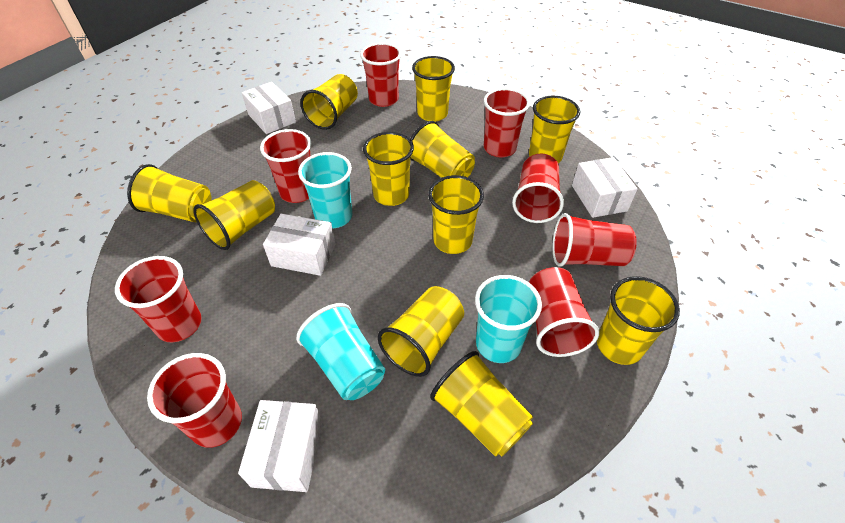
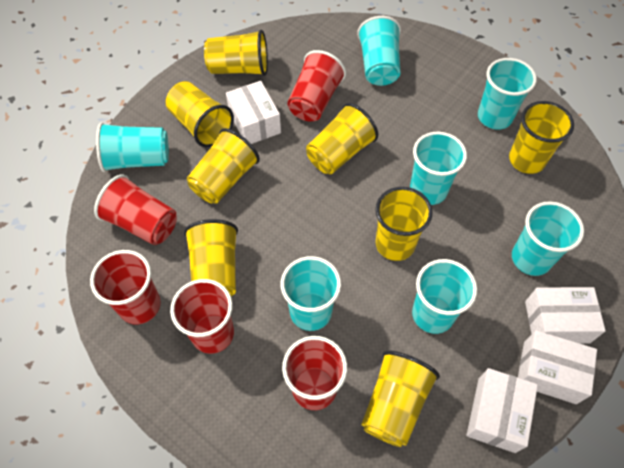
red cup: 8 -> 5
turquoise cup: 3 -> 7
yellow cup: 11 -> 8

